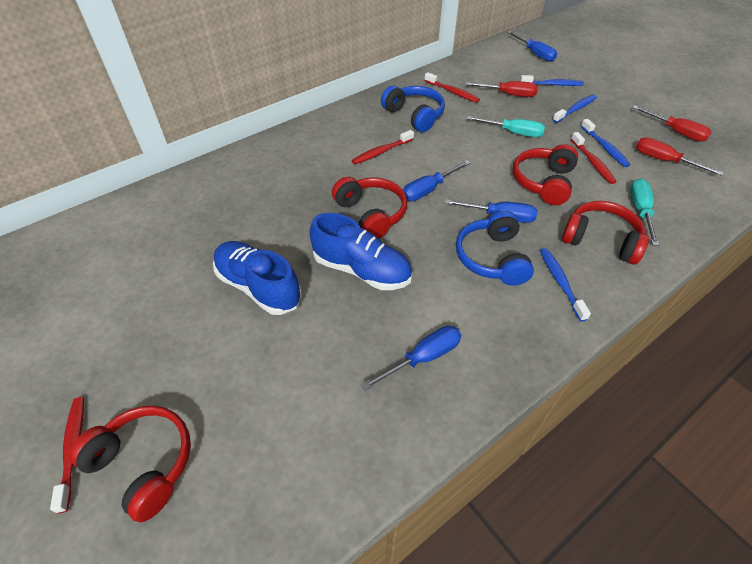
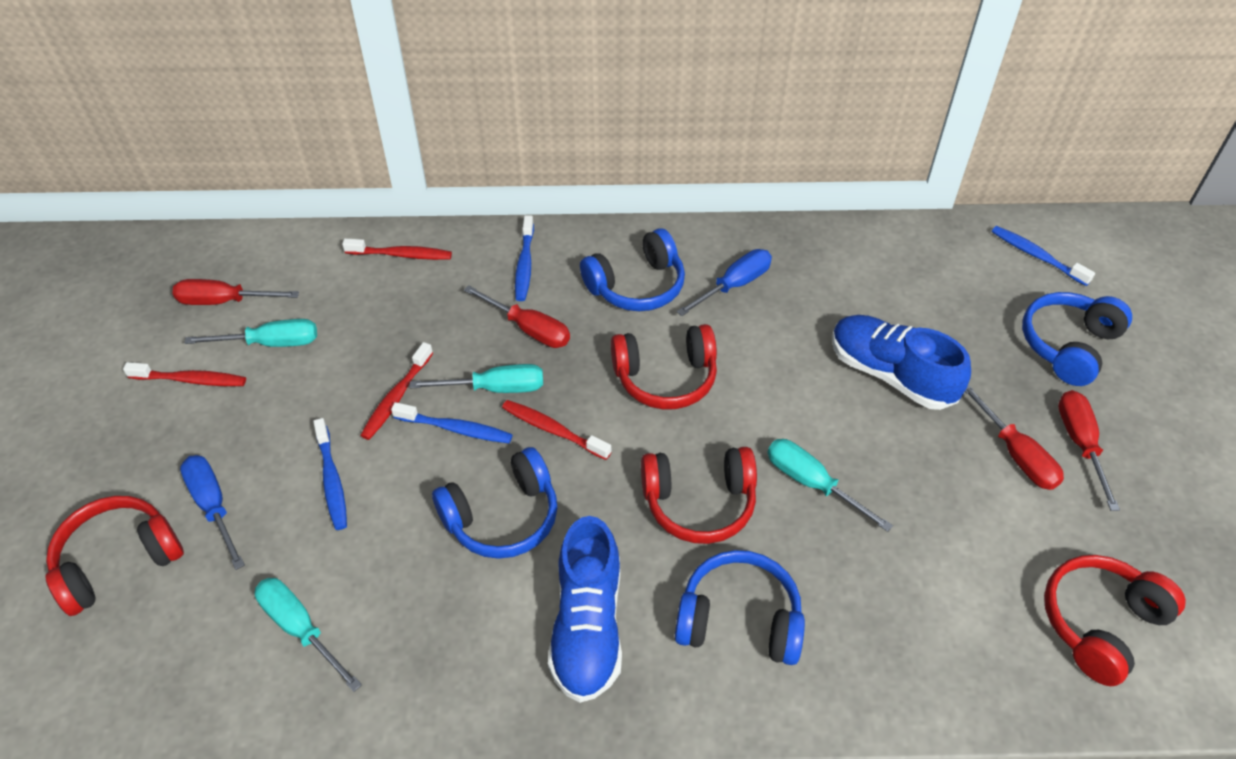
blue headphones: 2 -> 4
blue screwdriver: 4 -> 2
red screwdriver: 3 -> 4
turquoise screwdriver: 2 -> 4

